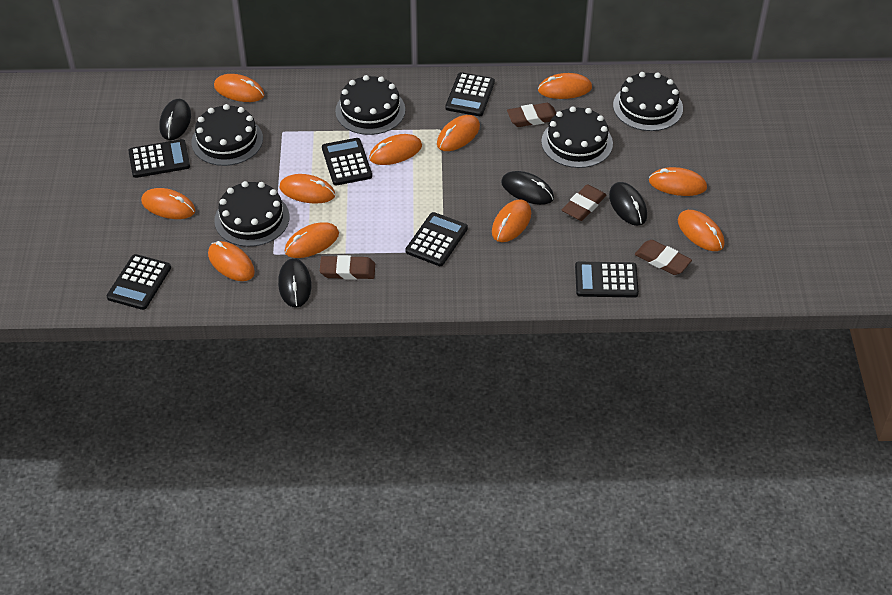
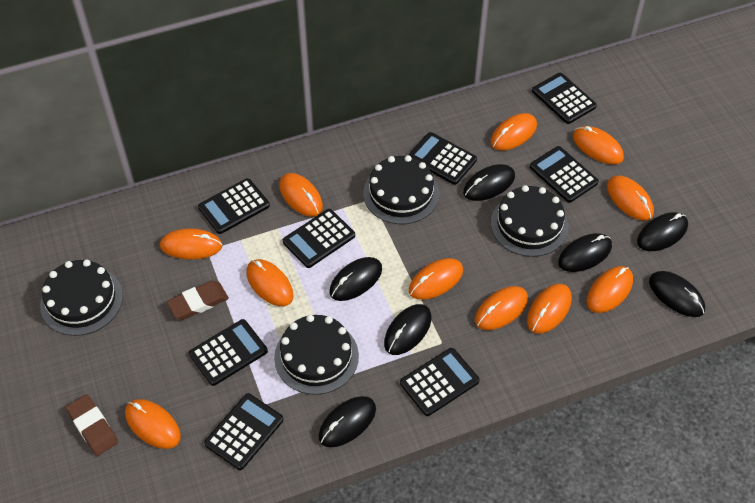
black cake: 5 -> 4
black calculator: 6 -> 8
black mouse: 4 -> 7
brown eraser: 4 -> 2

